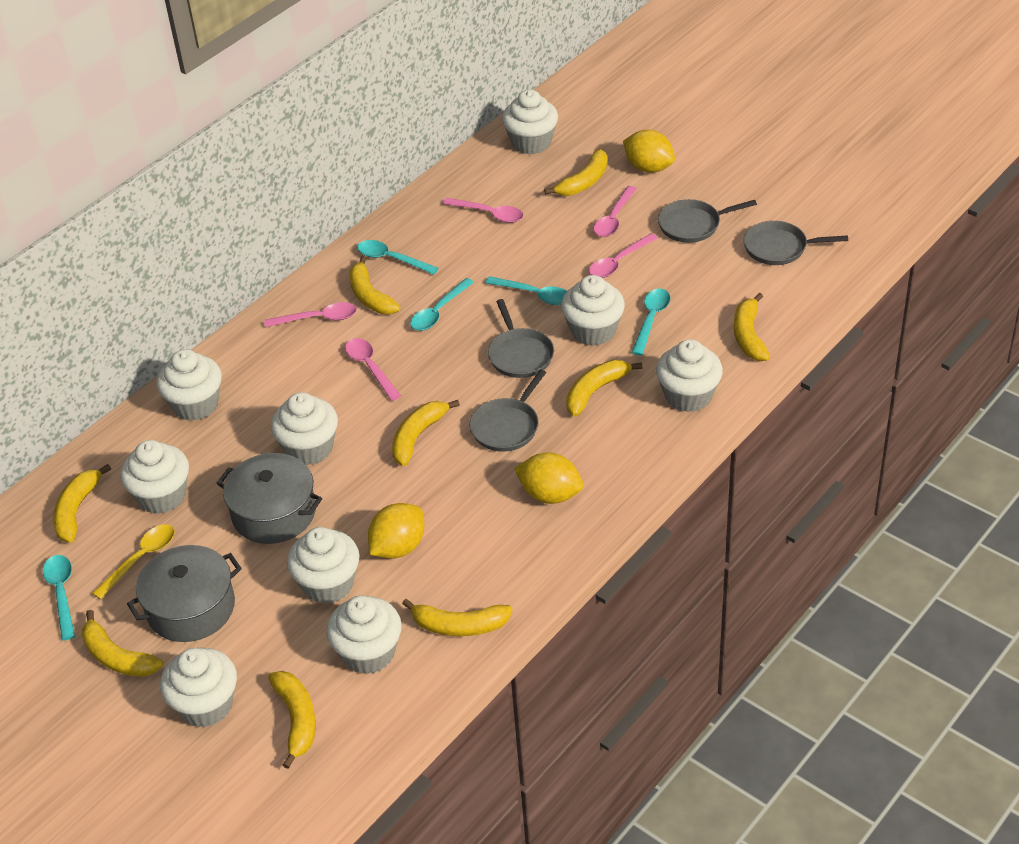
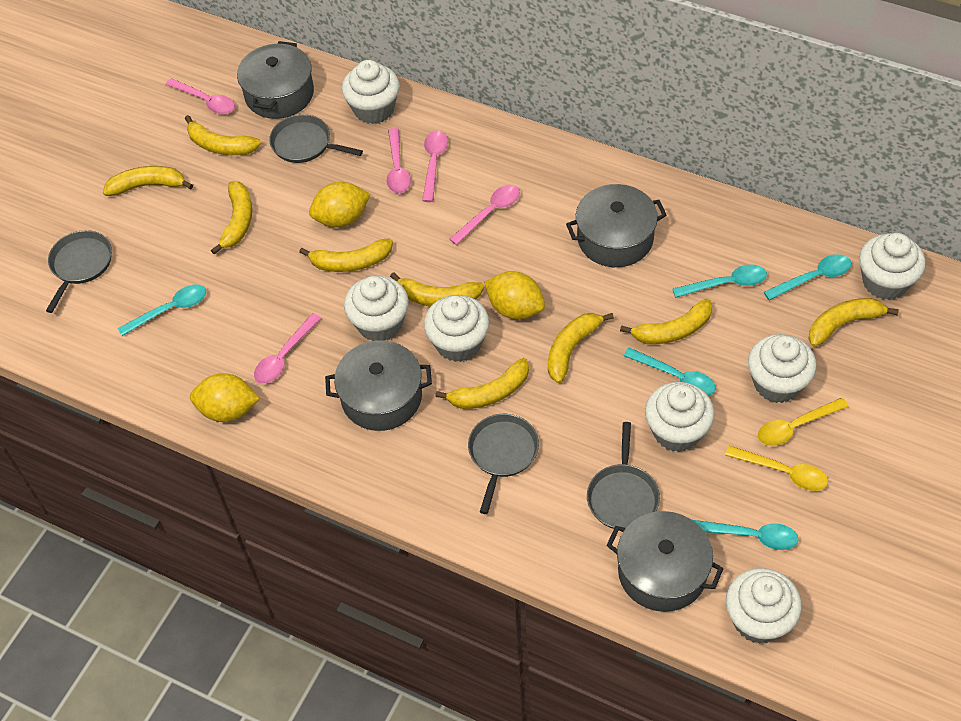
grey pot: 2 -> 4
white cupcake: 9 -> 7
yellow spoon: 1 -> 2

